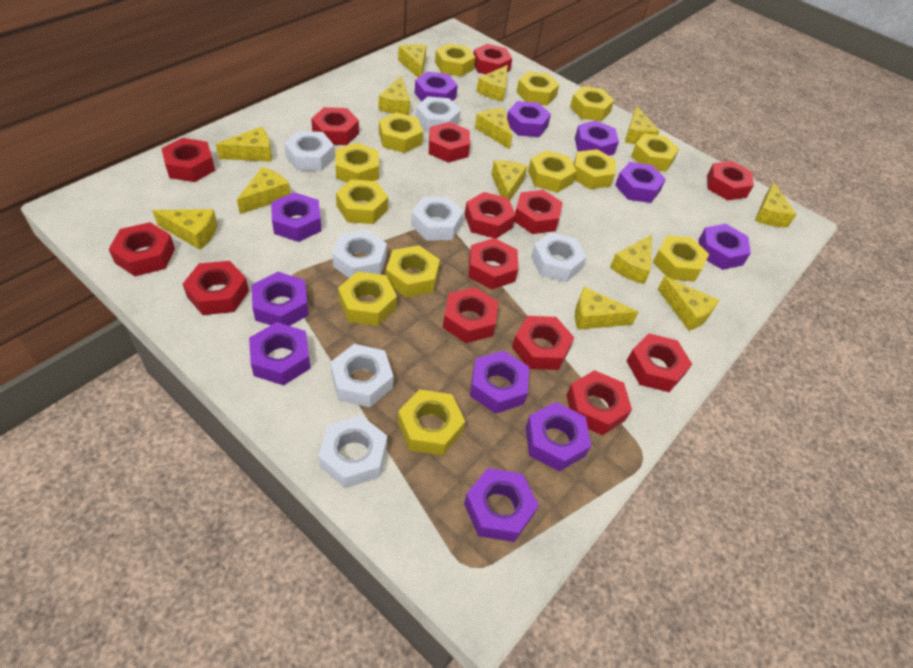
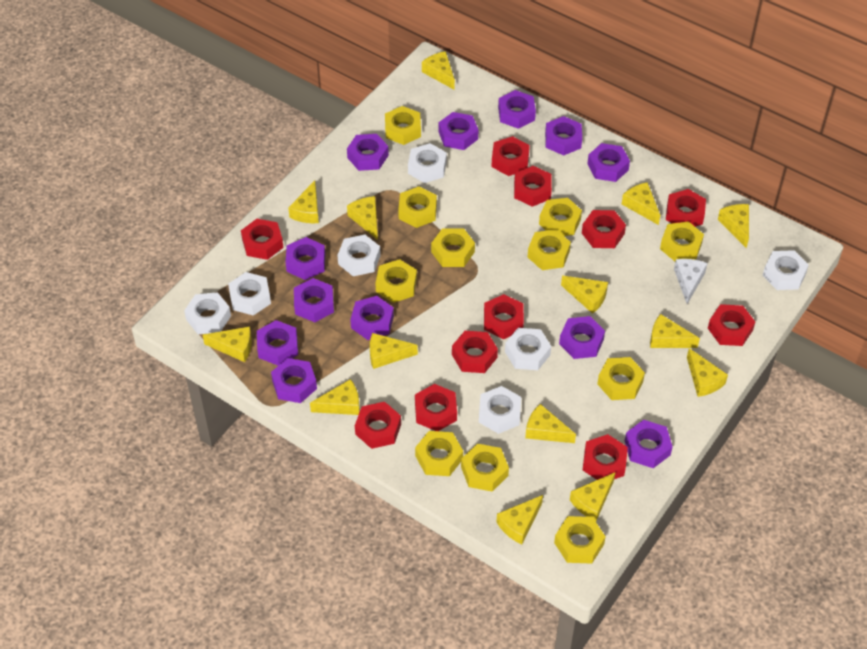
purple nut: 11 -> 12
red nut: 14 -> 11
white cheese: 0 -> 1
yellow cheese: 13 -> 14
yellow nut: 13 -> 11

